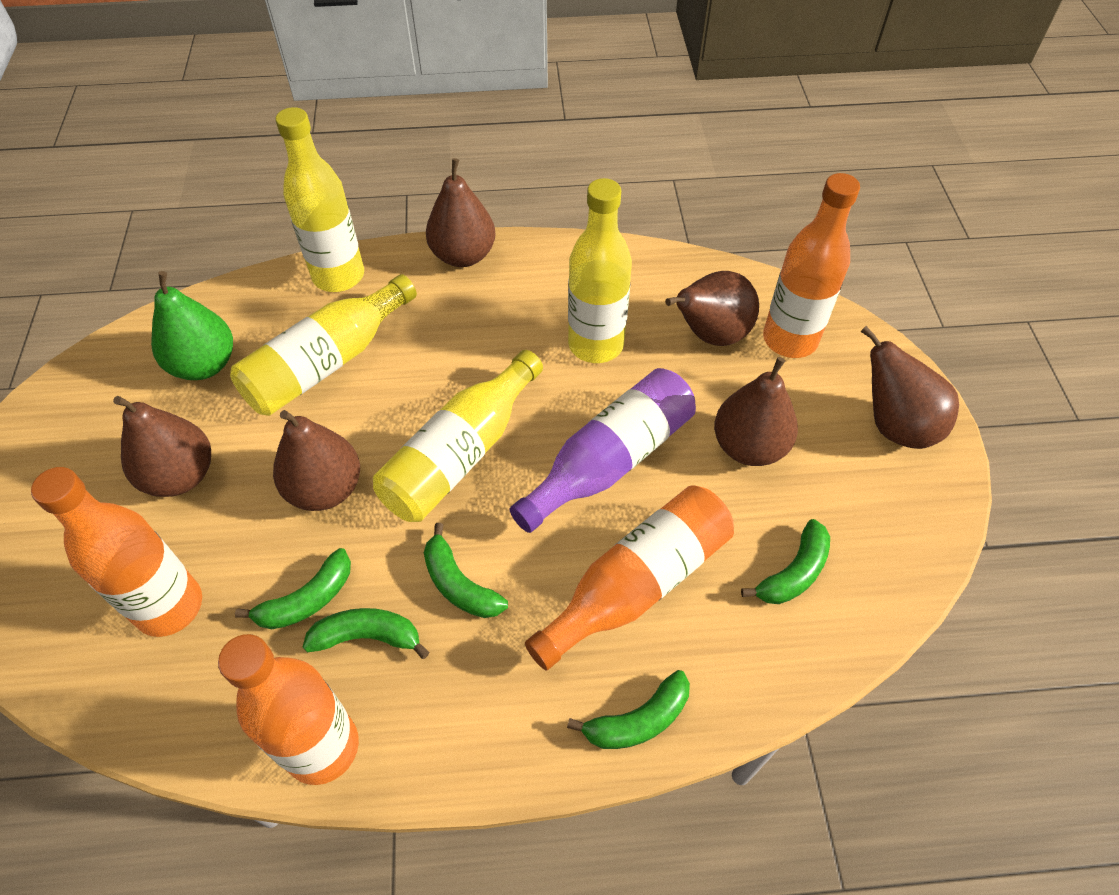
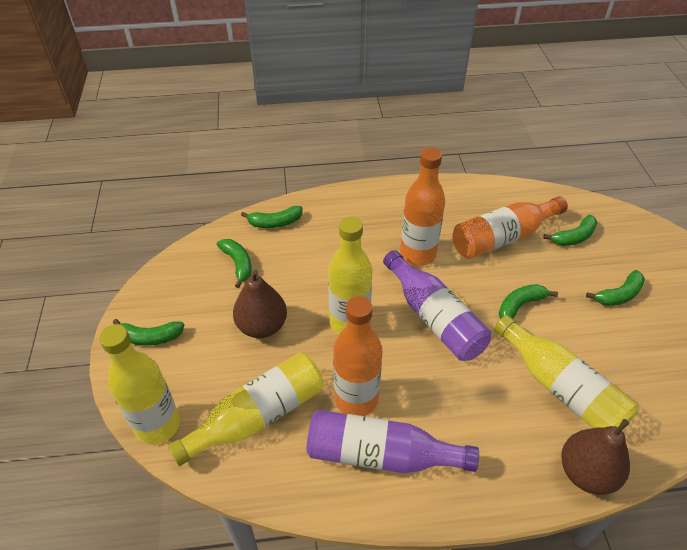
brown pear: 6 -> 2
green banana: 5 -> 6
green pear: 1 -> 0
orange bottle: 4 -> 3
purple bottle: 1 -> 2

